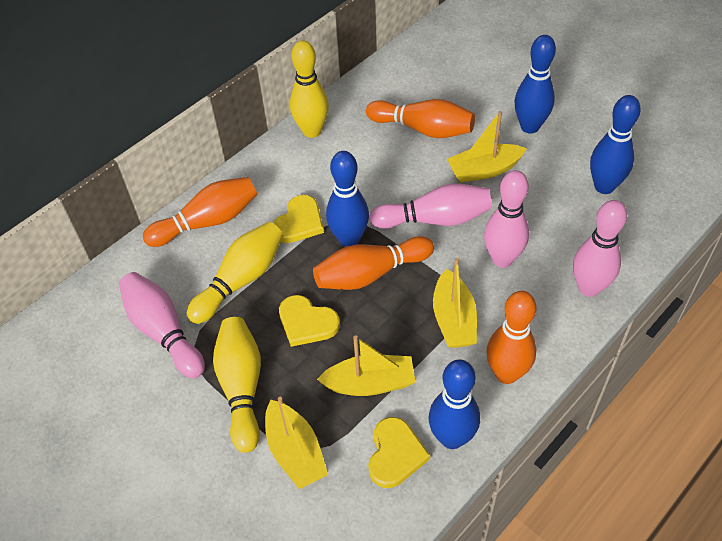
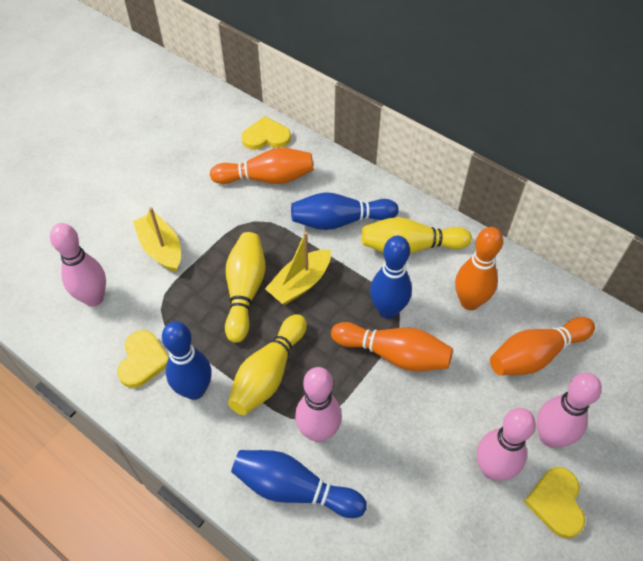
yellow boat: 4 -> 2

